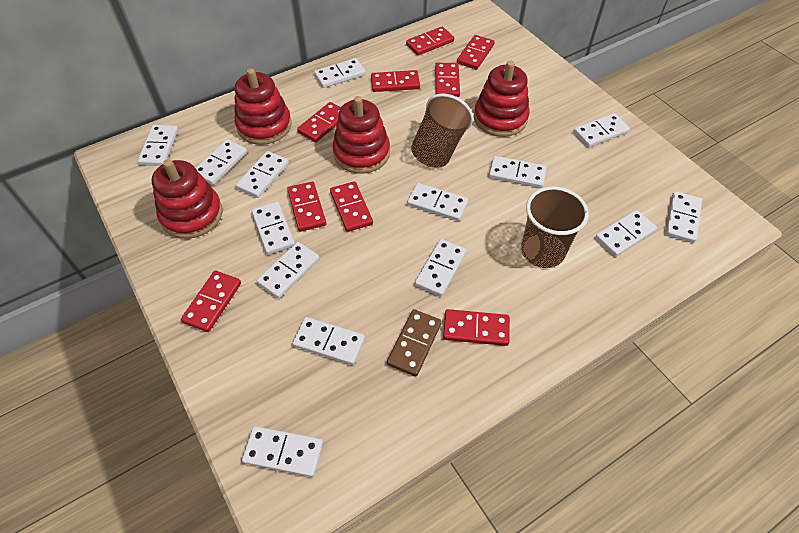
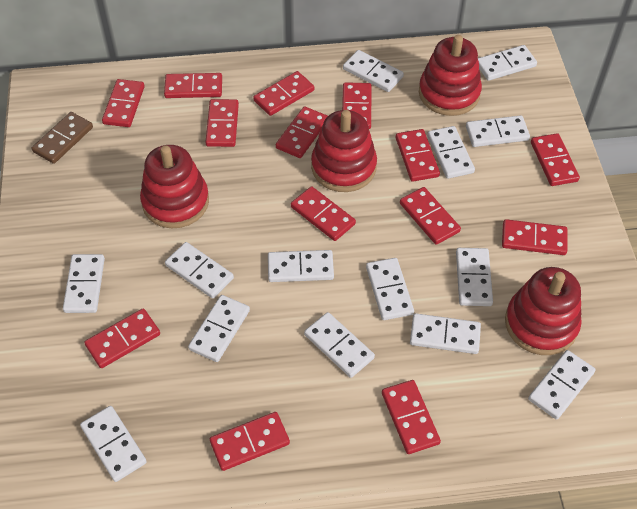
brown cup: 2 -> 0
red domino: 9 -> 14

